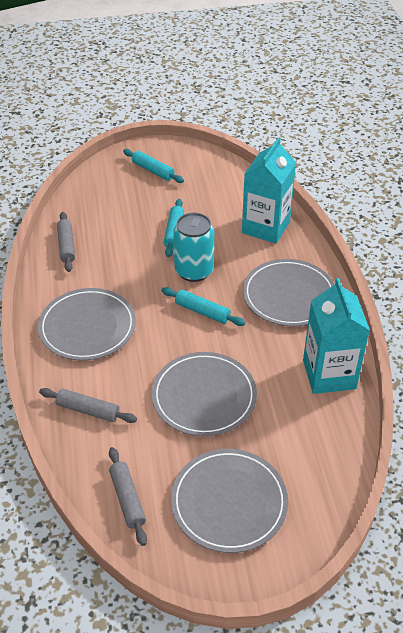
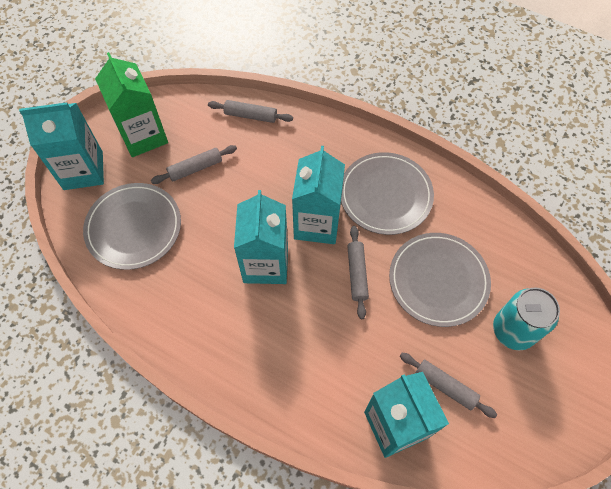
green carton: 0 -> 1
grey plate: 4 -> 3
grey rolling pin: 3 -> 4
turquoise carton: 2 -> 4
turquoise rolling pin: 3 -> 0

